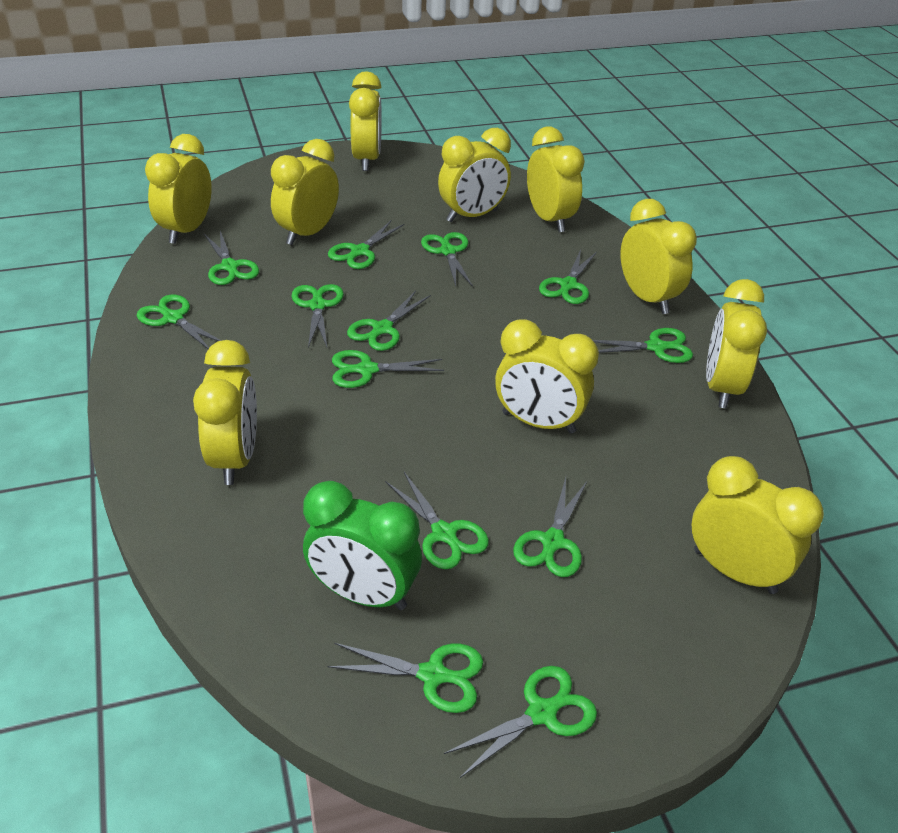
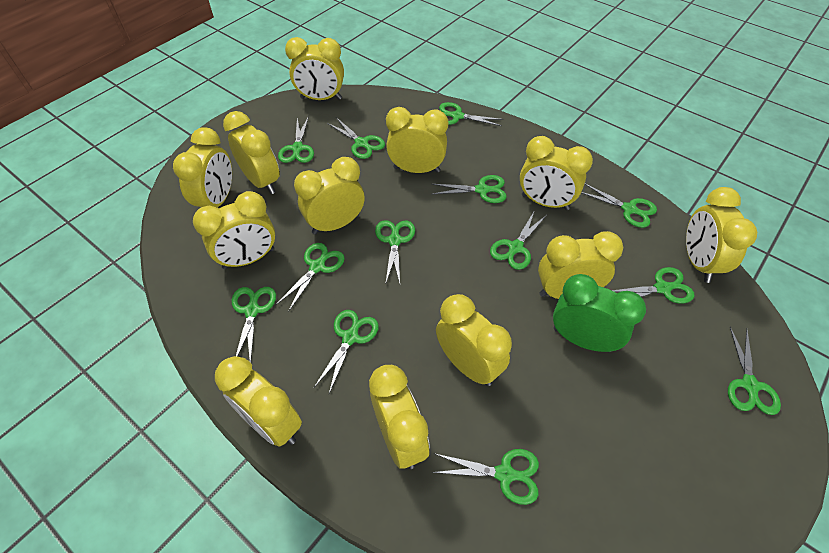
yellow clock: 10 -> 12

